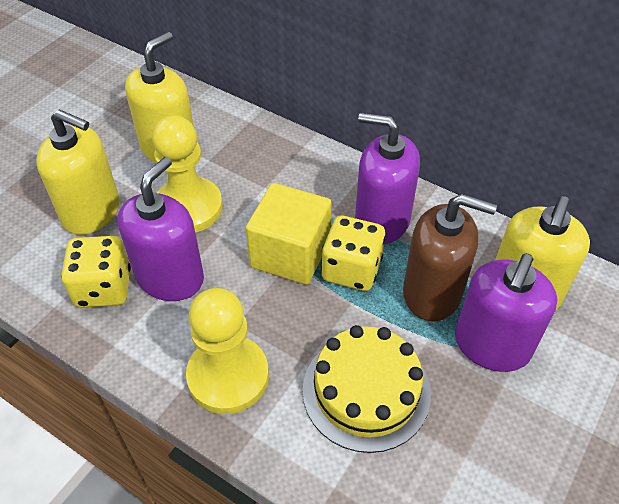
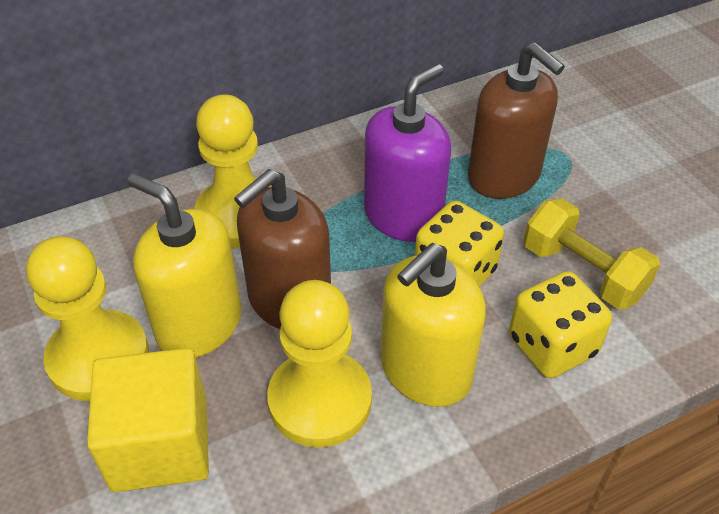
brown soap dispenser: 1 -> 2
purple soap dispenser: 3 -> 1
yellow cake: 1 -> 0
yellow dumbbell: 0 -> 1
yellow pawn: 2 -> 3
yellow soap dispenser: 3 -> 2

